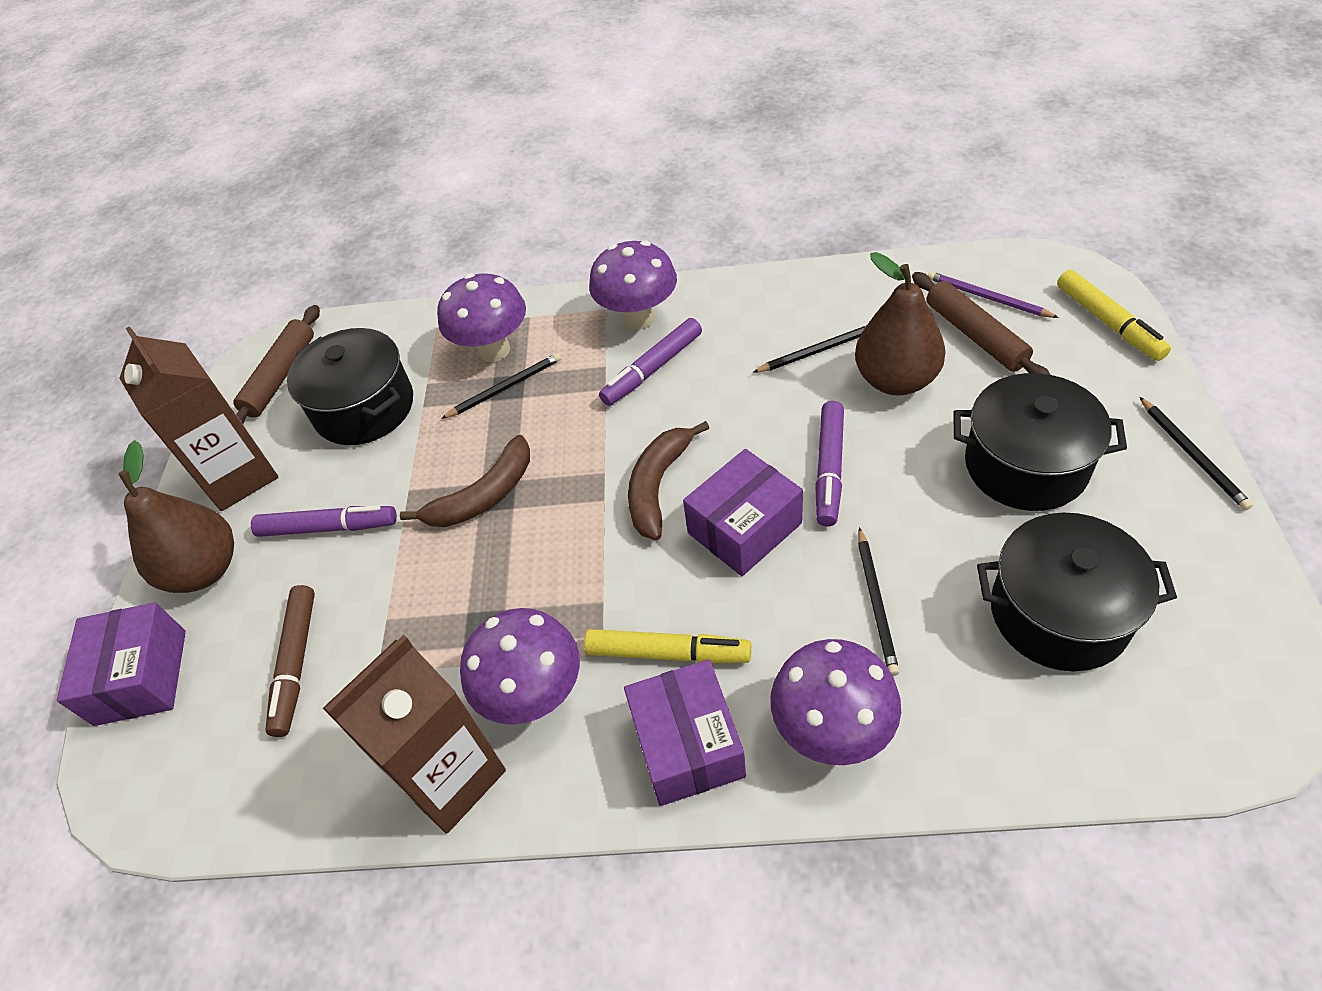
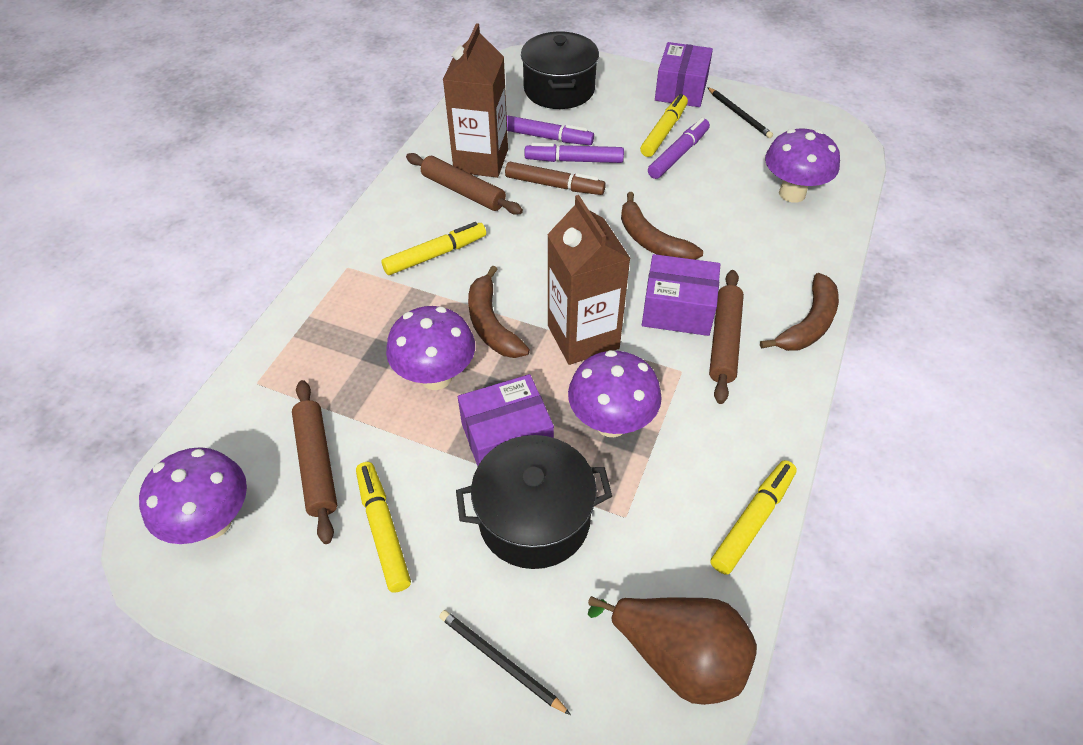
black pencil: 4 -> 2
black pot: 3 -> 2
brown banana: 2 -> 3
brown pear: 2 -> 1
brown rolling pin: 2 -> 3
purple pencil: 1 -> 0
yellow marker: 2 -> 4

